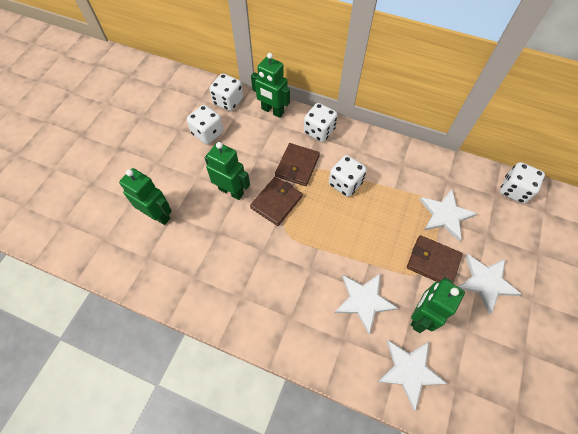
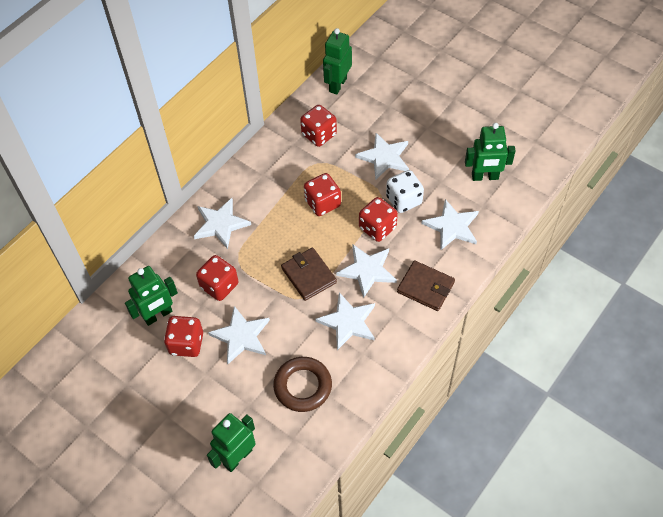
brown ring: 0 -> 1
brown wallet: 3 -> 2
red dice: 0 -> 5
white dice: 5 -> 1
white star: 4 -> 6

